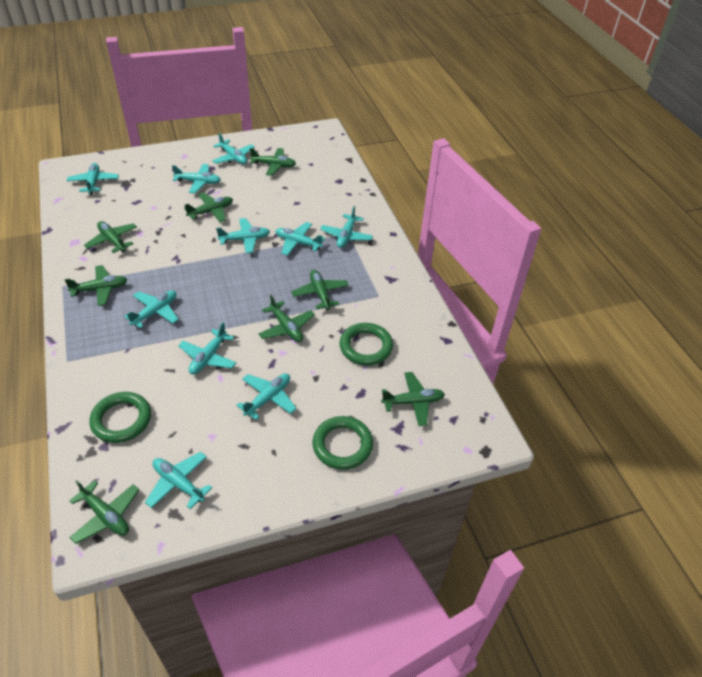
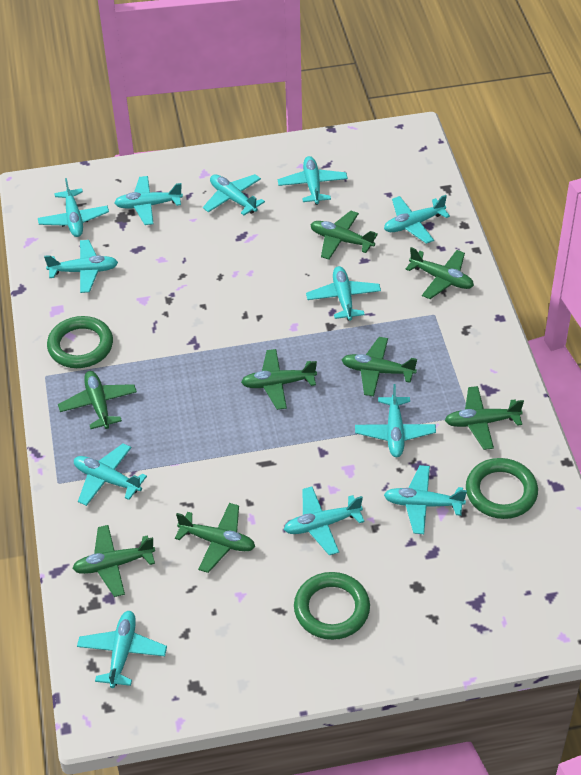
turquoise plane: 10 -> 12

